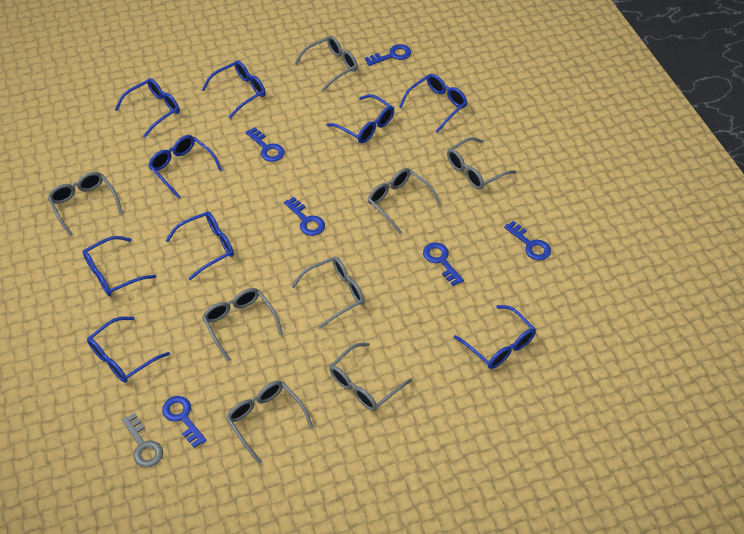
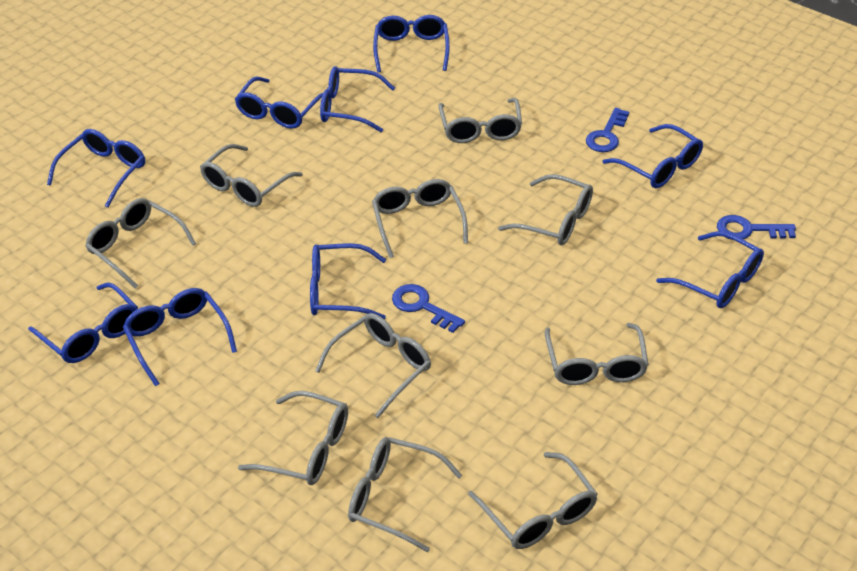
blue key: 6 -> 3
grey glasses: 8 -> 10
grey key: 1 -> 0

